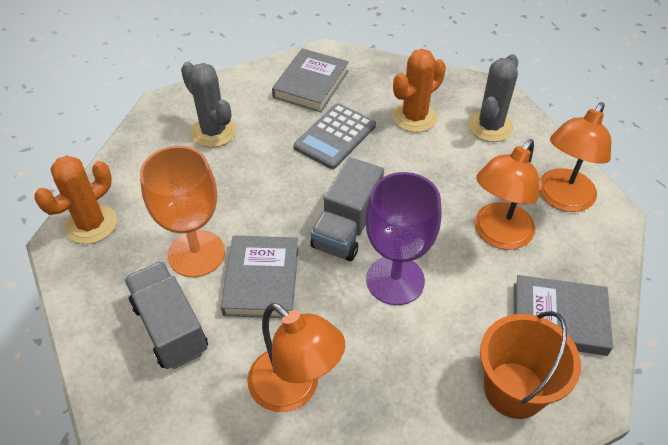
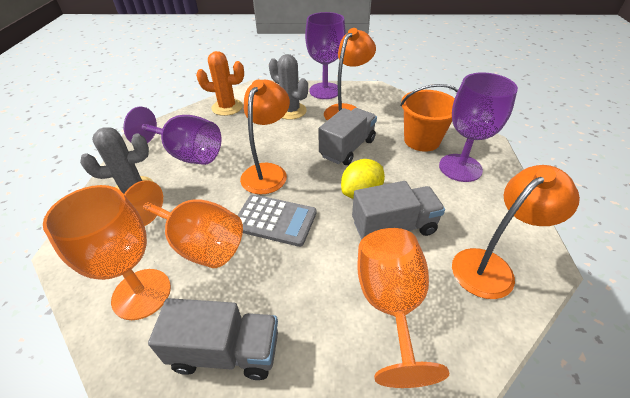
grey book: 3 -> 0
grey truck: 2 -> 3
orange cactus: 2 -> 1
orange goblet: 1 -> 3
purple goblet: 1 -> 3
yellow lemon: 0 -> 1

